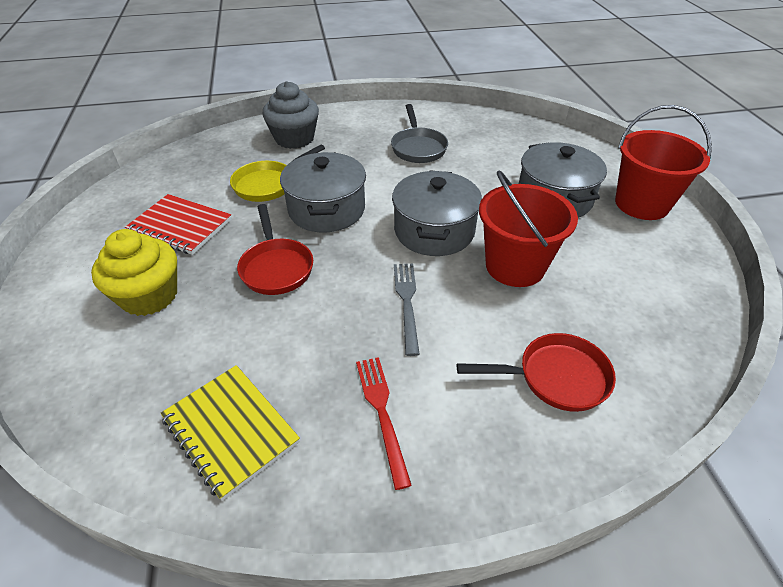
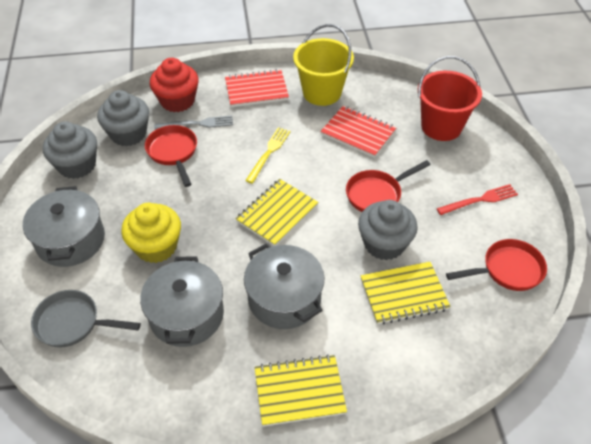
grey cupcake: 1 -> 3
red bucket: 2 -> 1
red cupcake: 0 -> 1
red notebook: 1 -> 2
red pan: 2 -> 3
yellow bucket: 0 -> 1
yellow fork: 0 -> 1
yellow notebook: 1 -> 3
yellow pan: 1 -> 0

